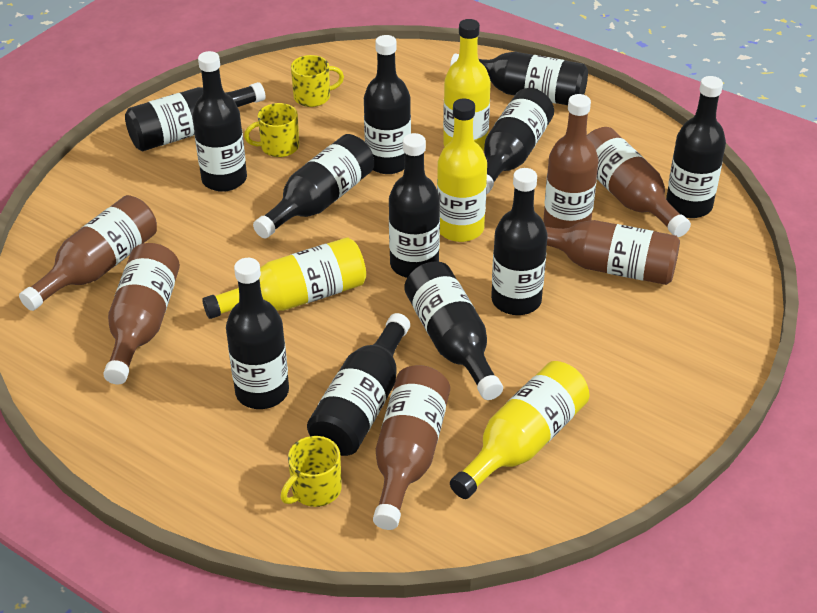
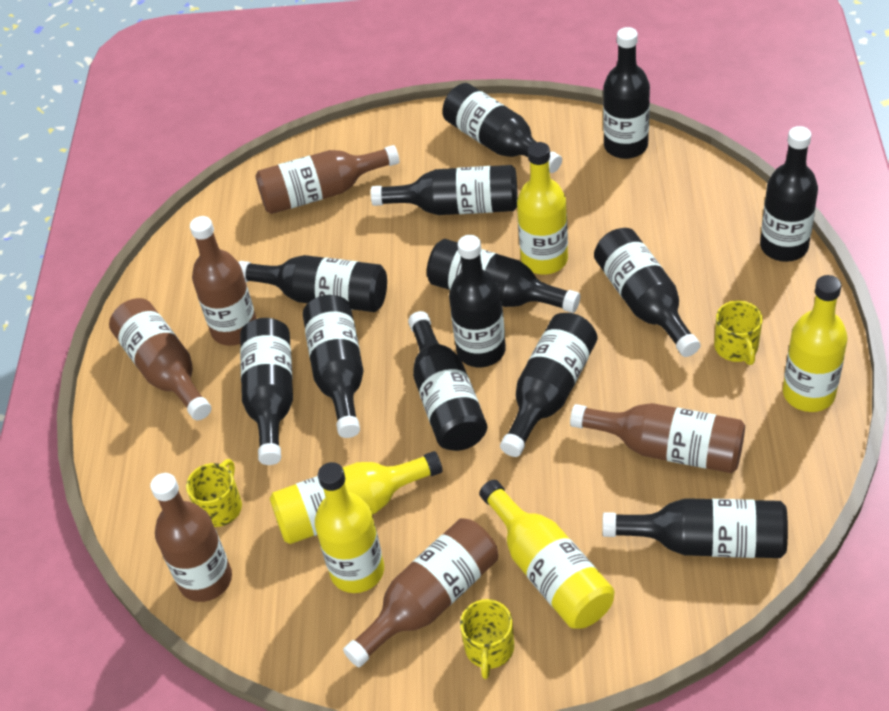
black bottle: 12 -> 13
yellow bottle: 4 -> 5

